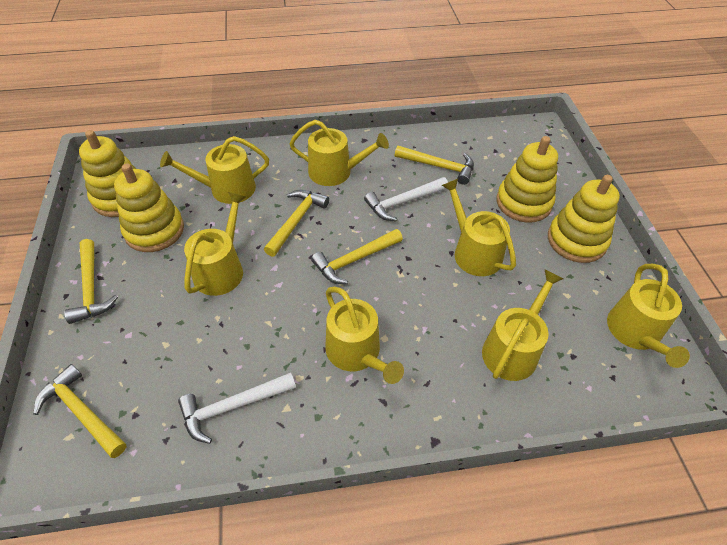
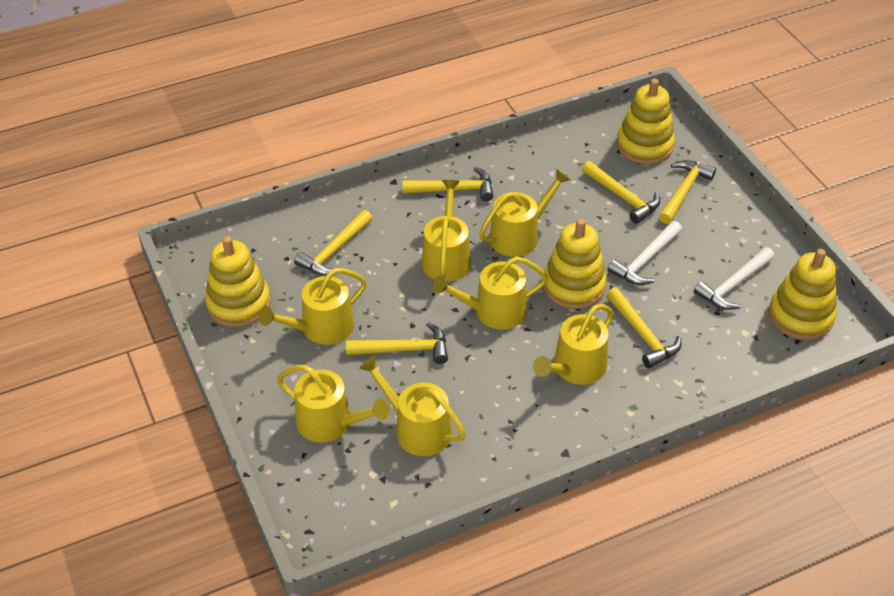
yellow hammer: 5 -> 6

